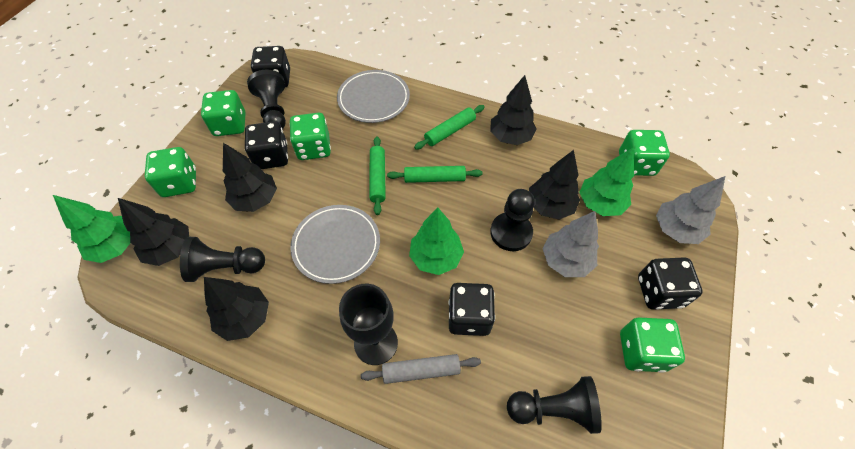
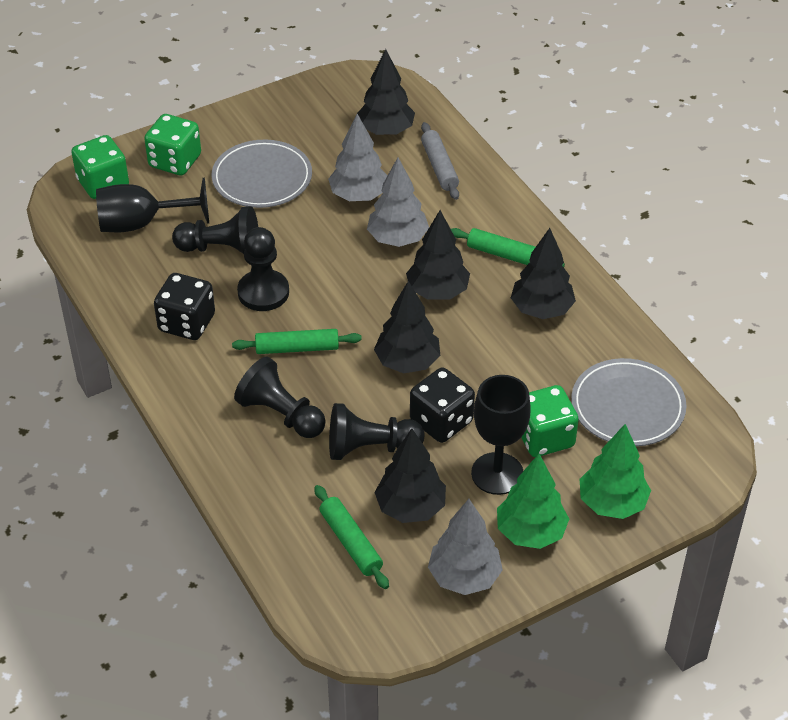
black dice: 4 -> 2
black goblet: 1 -> 2
green dice: 5 -> 3
green tree: 3 -> 2
grey tree: 2 -> 3

